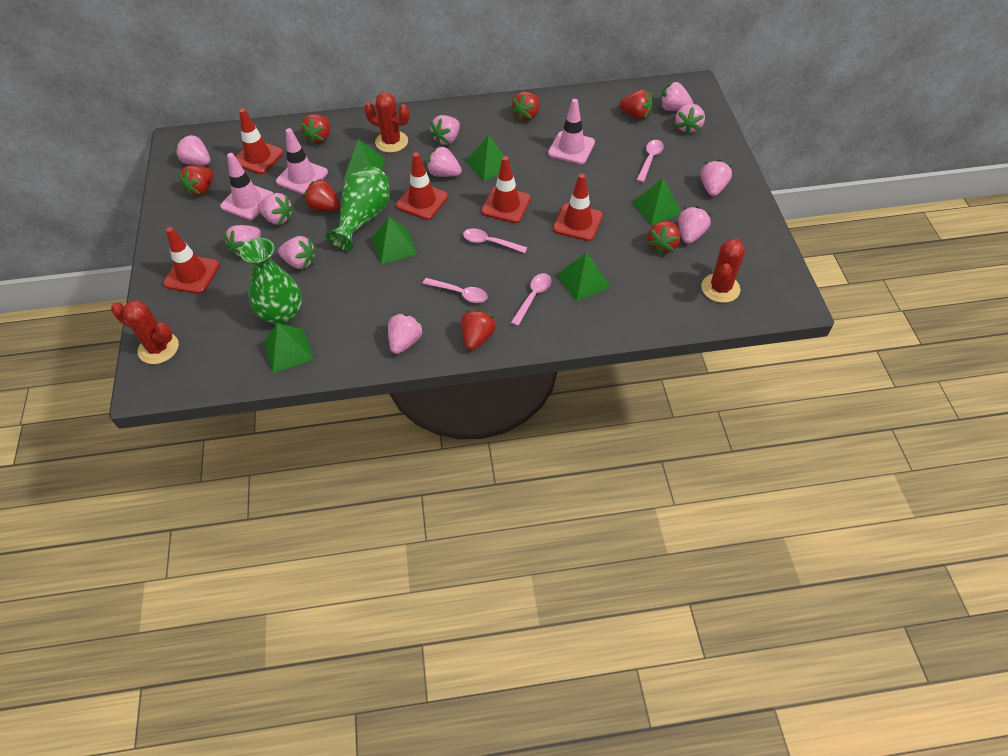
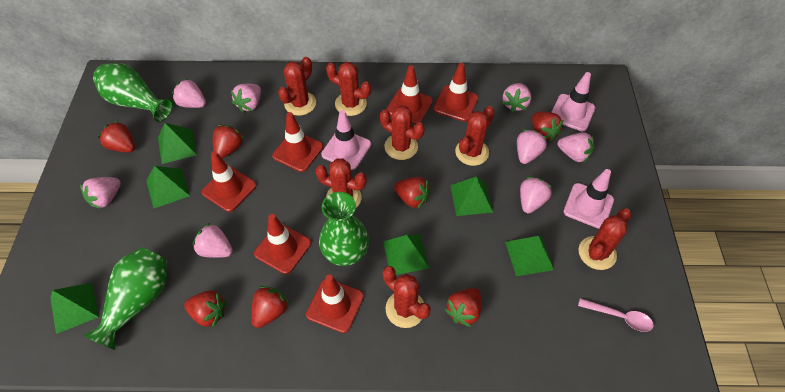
green vase: 2 -> 3
pink spoon: 4 -> 1
pink strawberry: 11 -> 8
red cactus: 3 -> 7
red traffic cone: 5 -> 6

